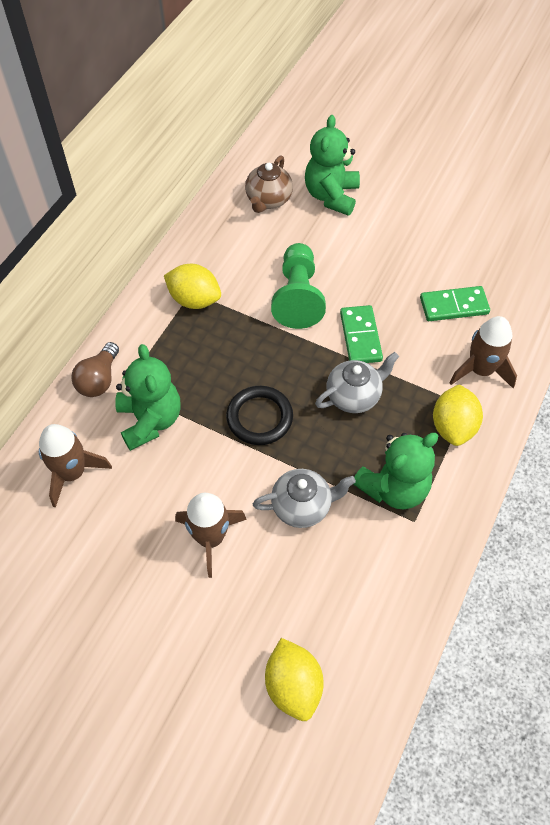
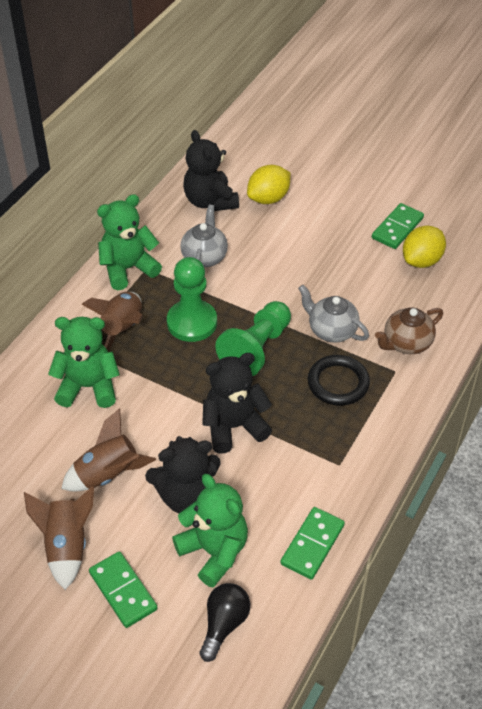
black light bulb: 0 -> 1
black teddy bear: 0 -> 3
brown light bulb: 1 -> 0
green domino: 2 -> 3
green pawn: 1 -> 2
yellow lemon: 3 -> 2

